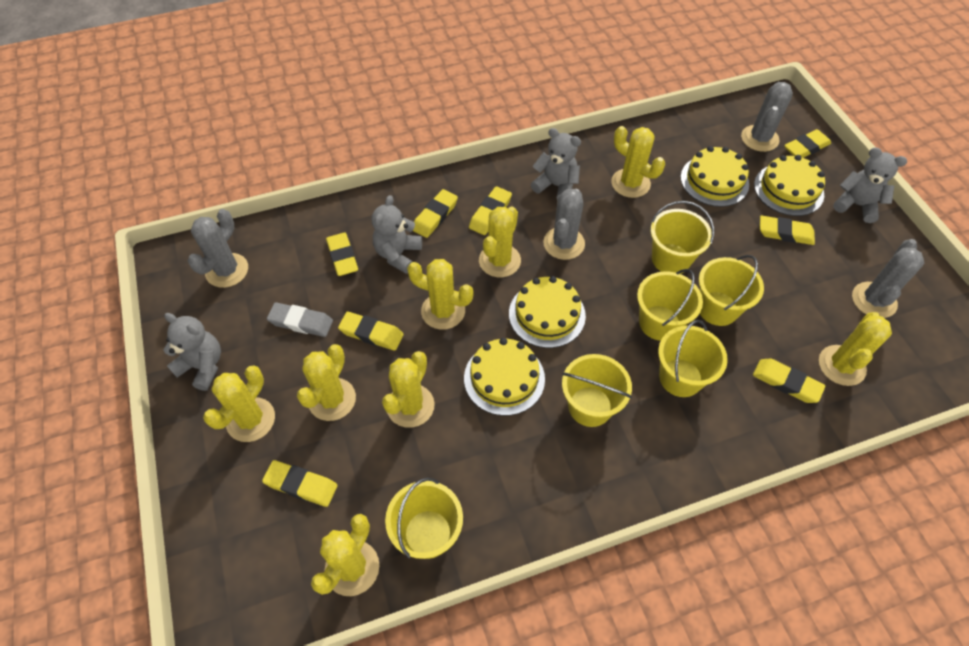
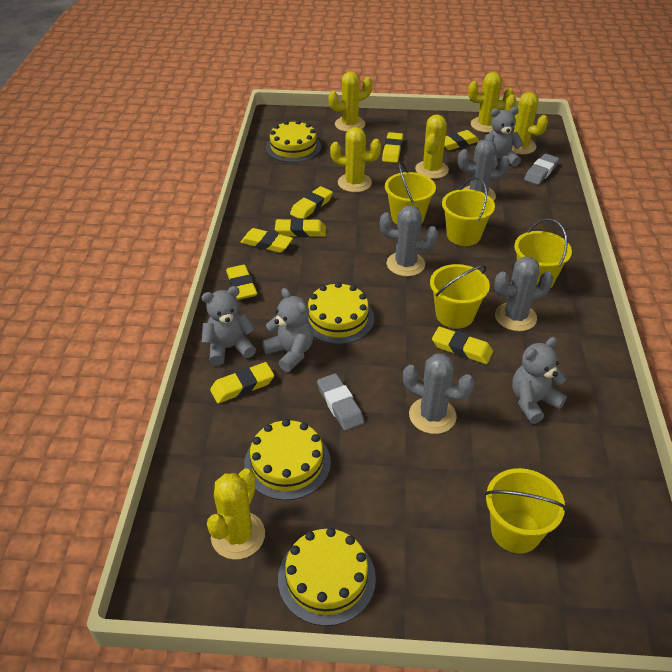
grey eraser: 1 -> 2
yellow bucket: 6 -> 5
yellow cactus: 8 -> 6

